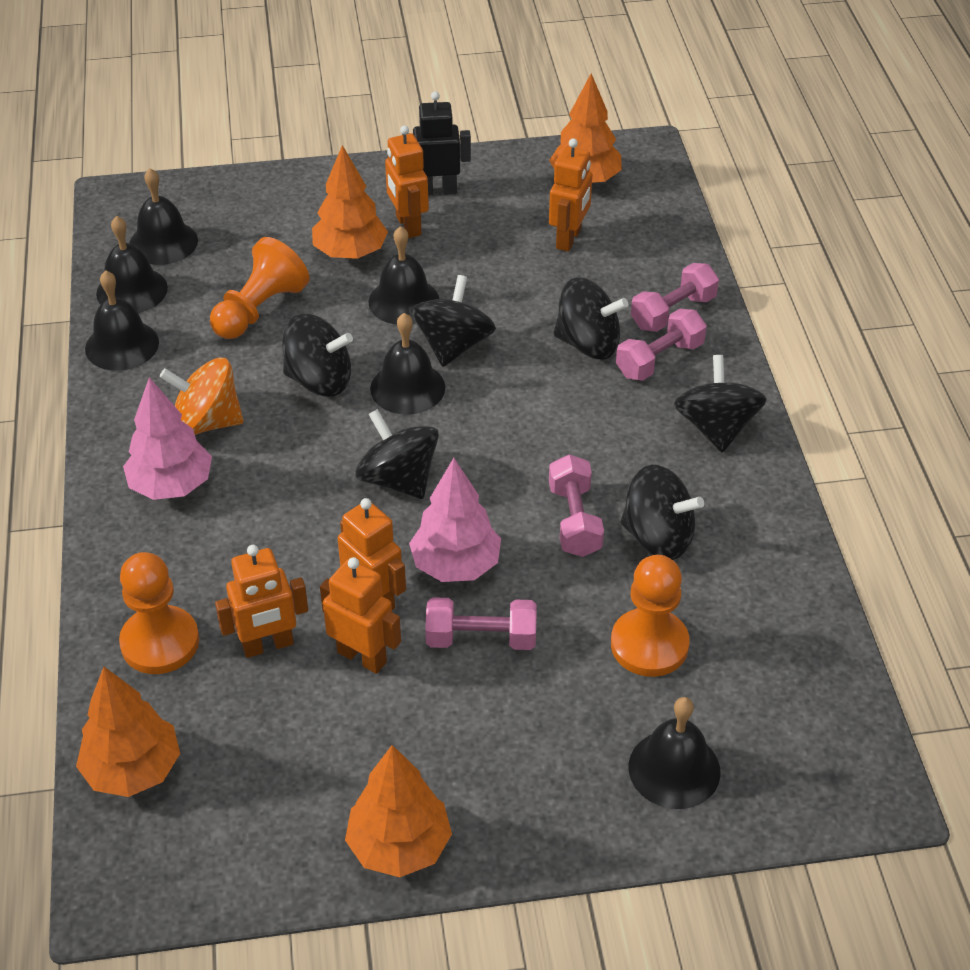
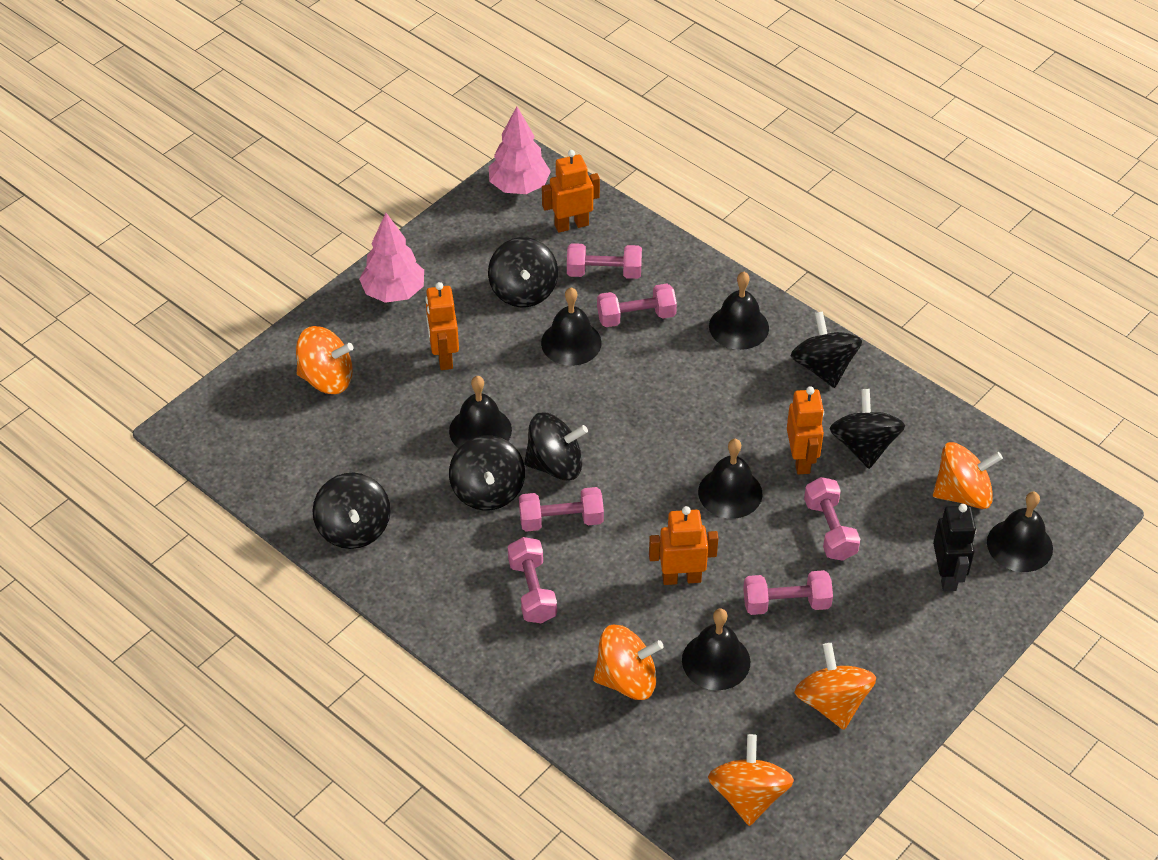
orange pawn: 3 -> 0
orange robot: 5 -> 4
orange spinning top: 1 -> 5
orange tree: 4 -> 0
pink dumbbell: 4 -> 6

